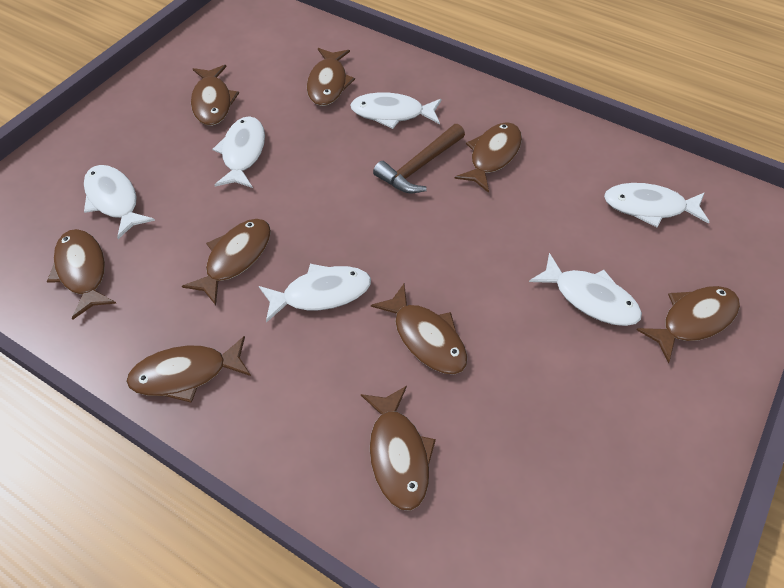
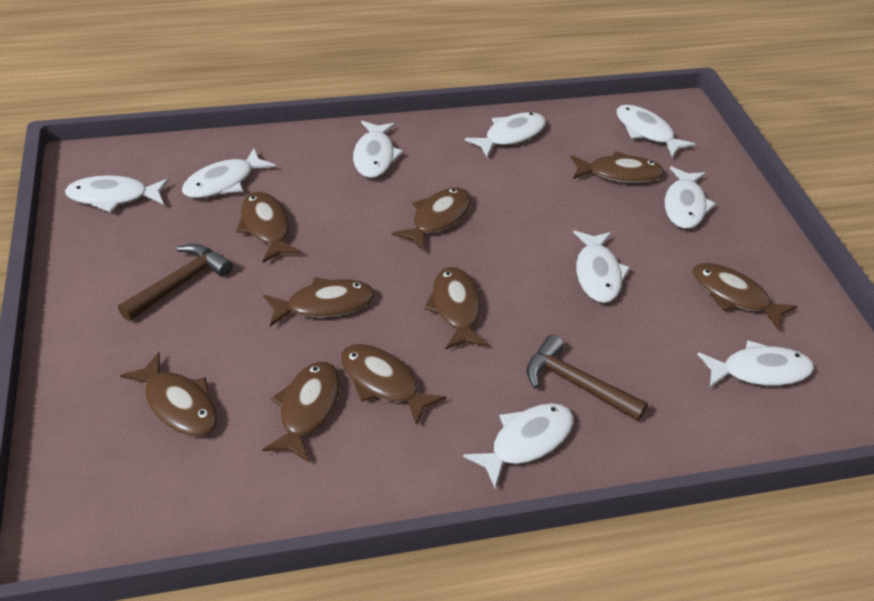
brown hammer: 1 -> 2
white fish: 6 -> 9

